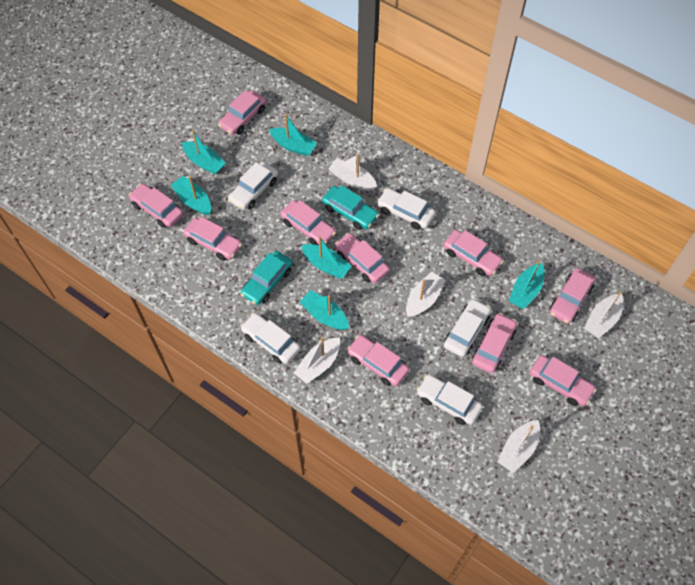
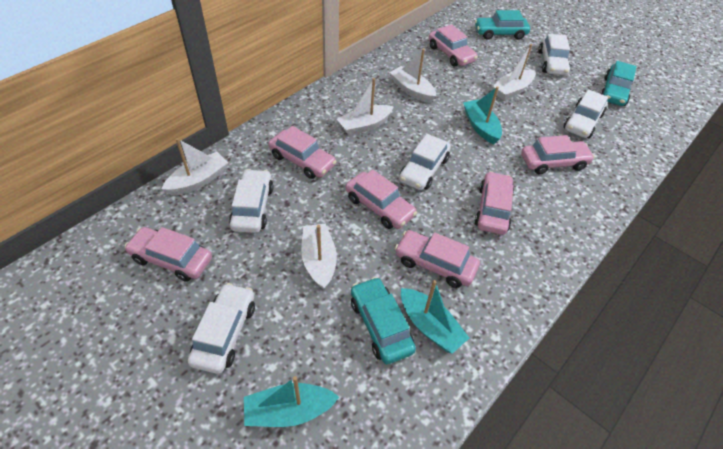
pink car: 10 -> 7
turquoise boat: 6 -> 3
turquoise car: 2 -> 3

